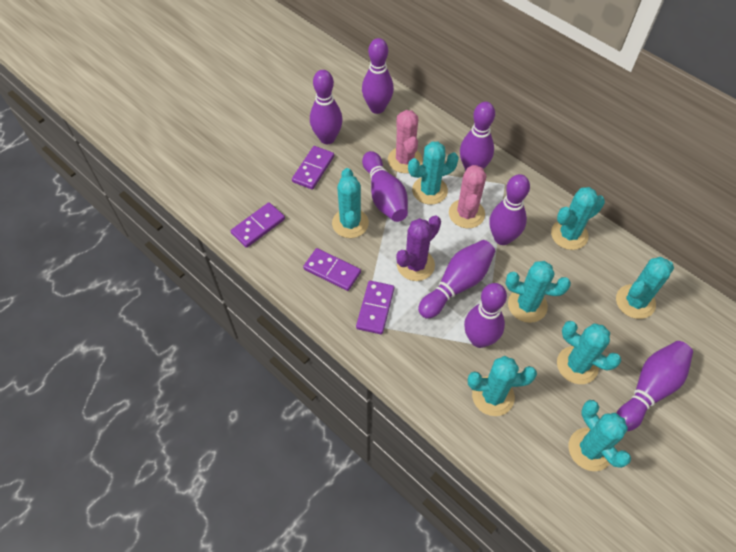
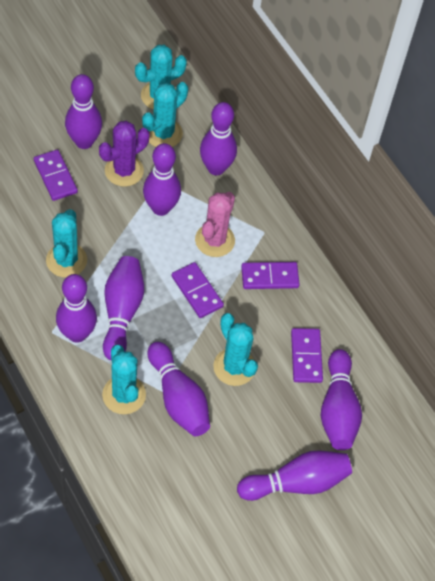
pink cactus: 2 -> 1
turquoise cactus: 8 -> 5

